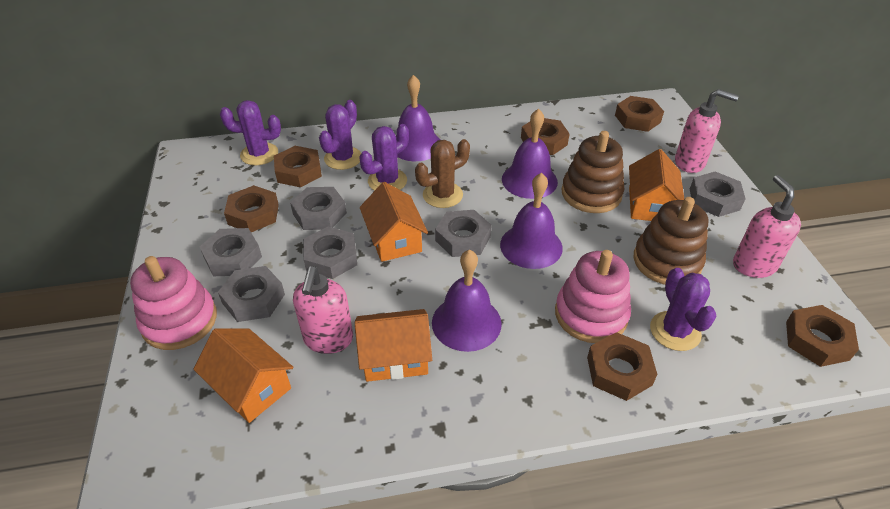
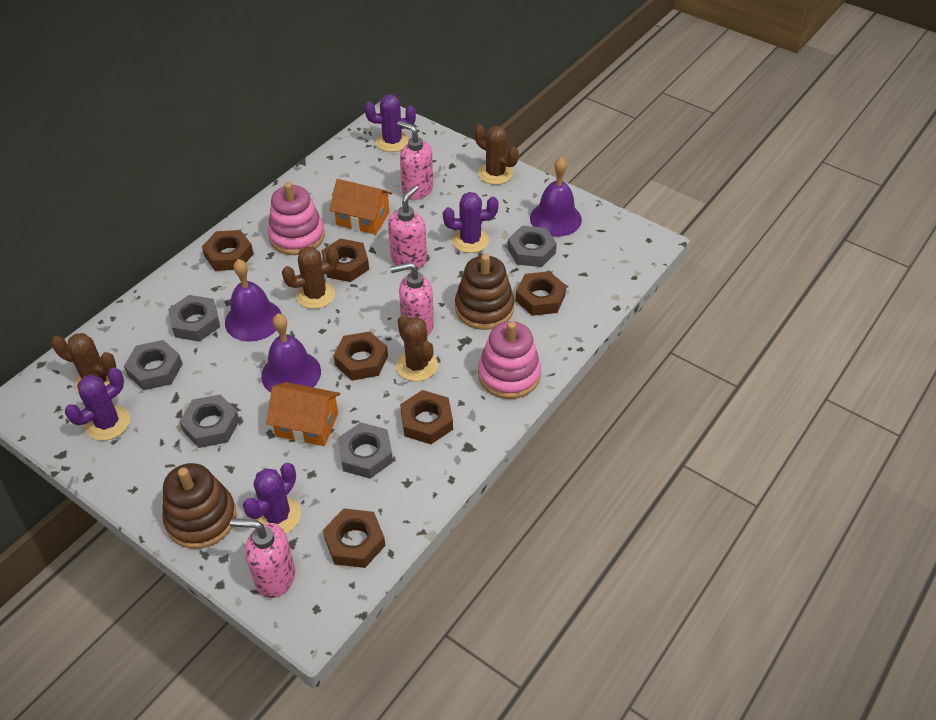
brown cactus: 1 -> 4
grey nut: 6 -> 5
orange house: 4 -> 2
pink soap dispenser: 3 -> 4
purple bell: 4 -> 3

